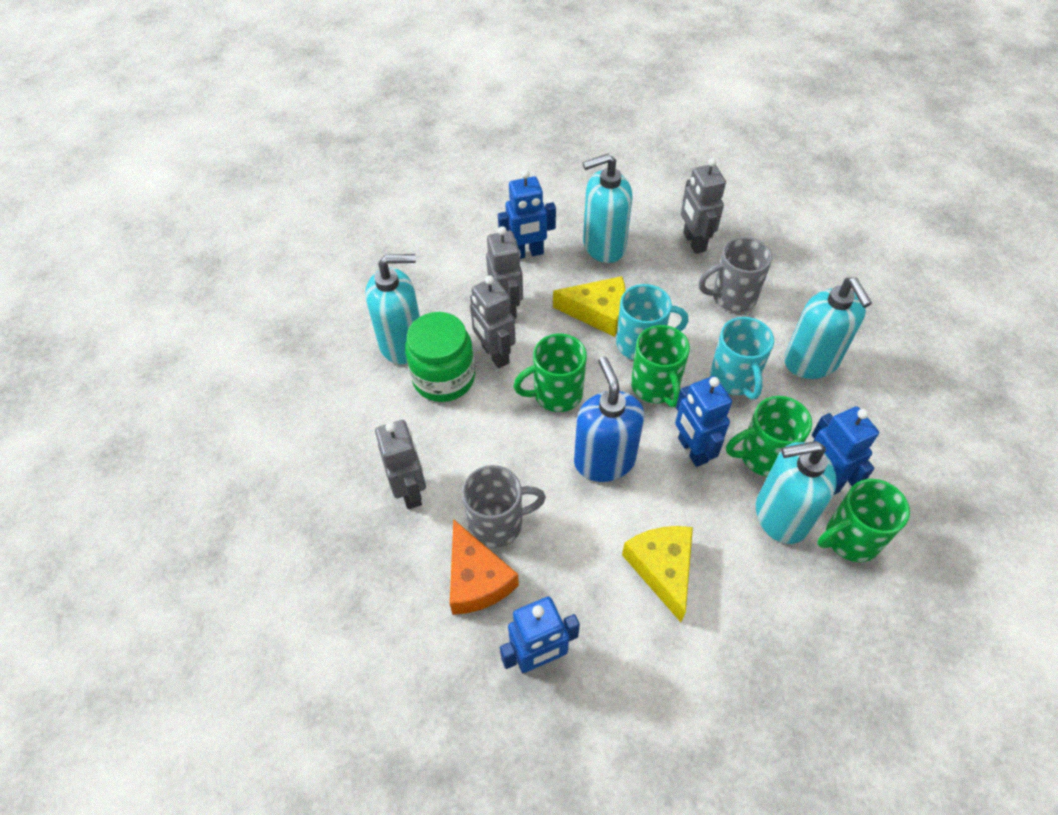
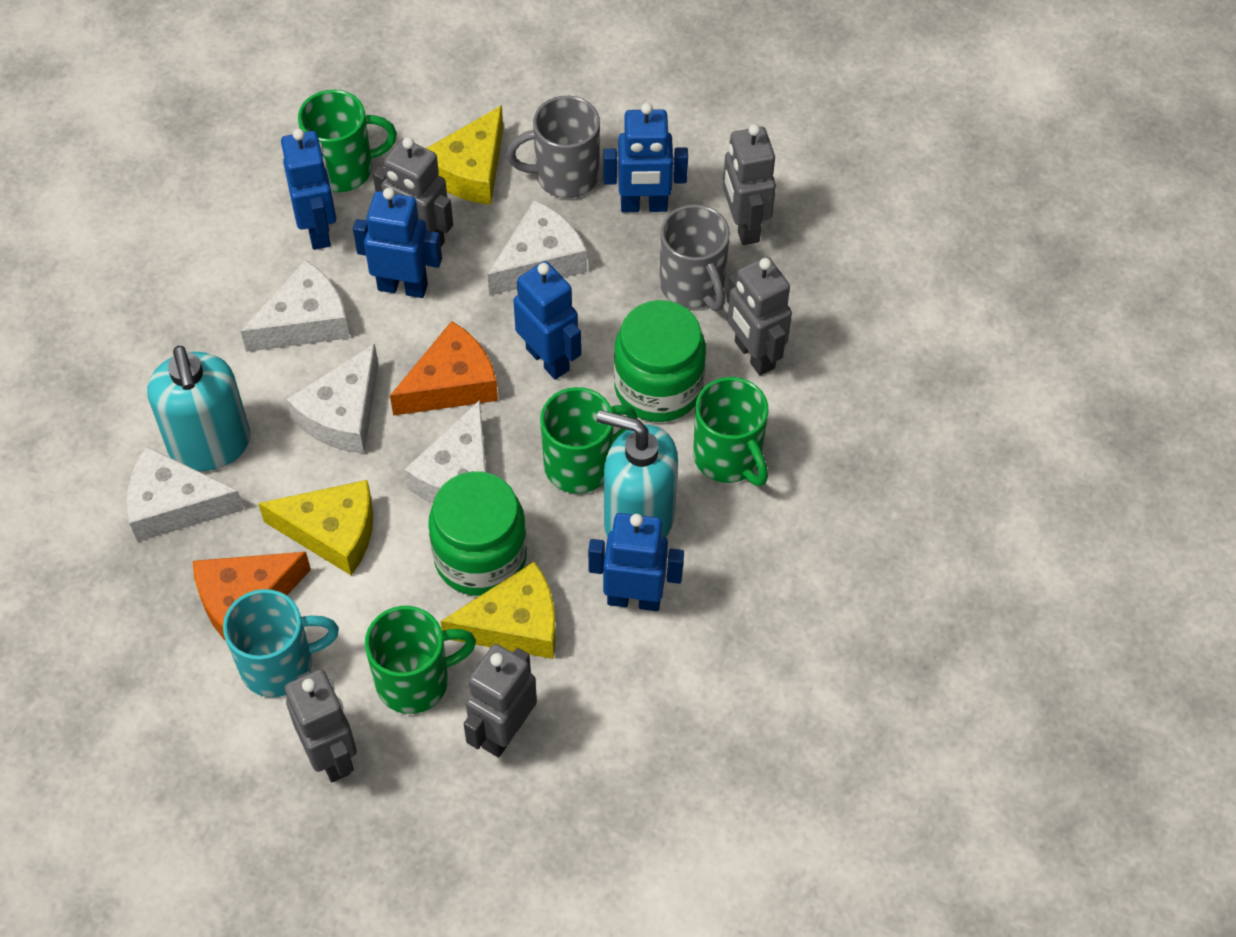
blue robot: 4 -> 5
blue soap dispenser: 1 -> 0
green jar: 1 -> 2
grey robot: 4 -> 5
orange cheese: 1 -> 2
turquoise mug: 2 -> 1
turquoise soap dispenser: 4 -> 2
white cheese: 0 -> 5
yellow cheese: 2 -> 3

